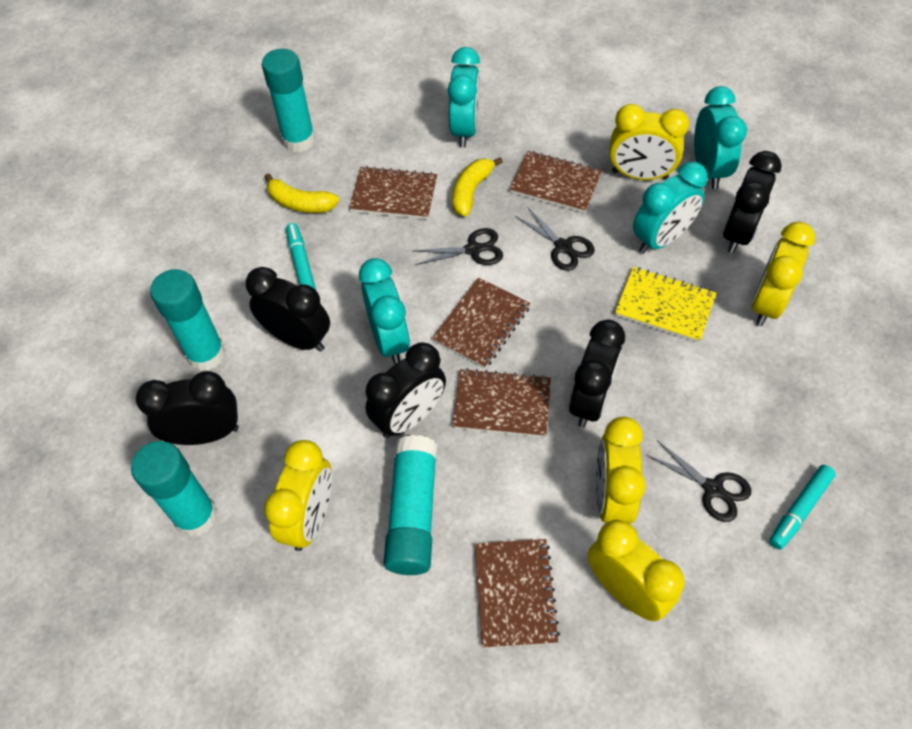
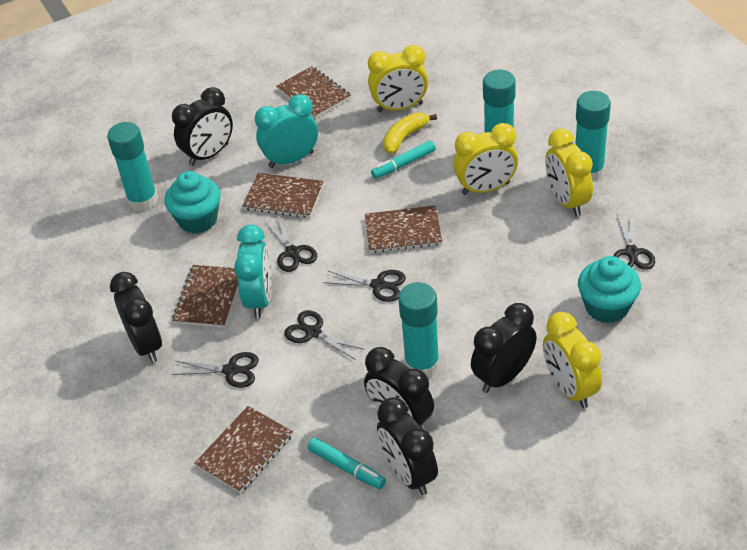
black scissors: 3 -> 5
turquoise clock: 4 -> 2
turquoise cupcake: 0 -> 2
yellow banana: 2 -> 1
yellow clock: 5 -> 4
yellow notebook: 1 -> 0

